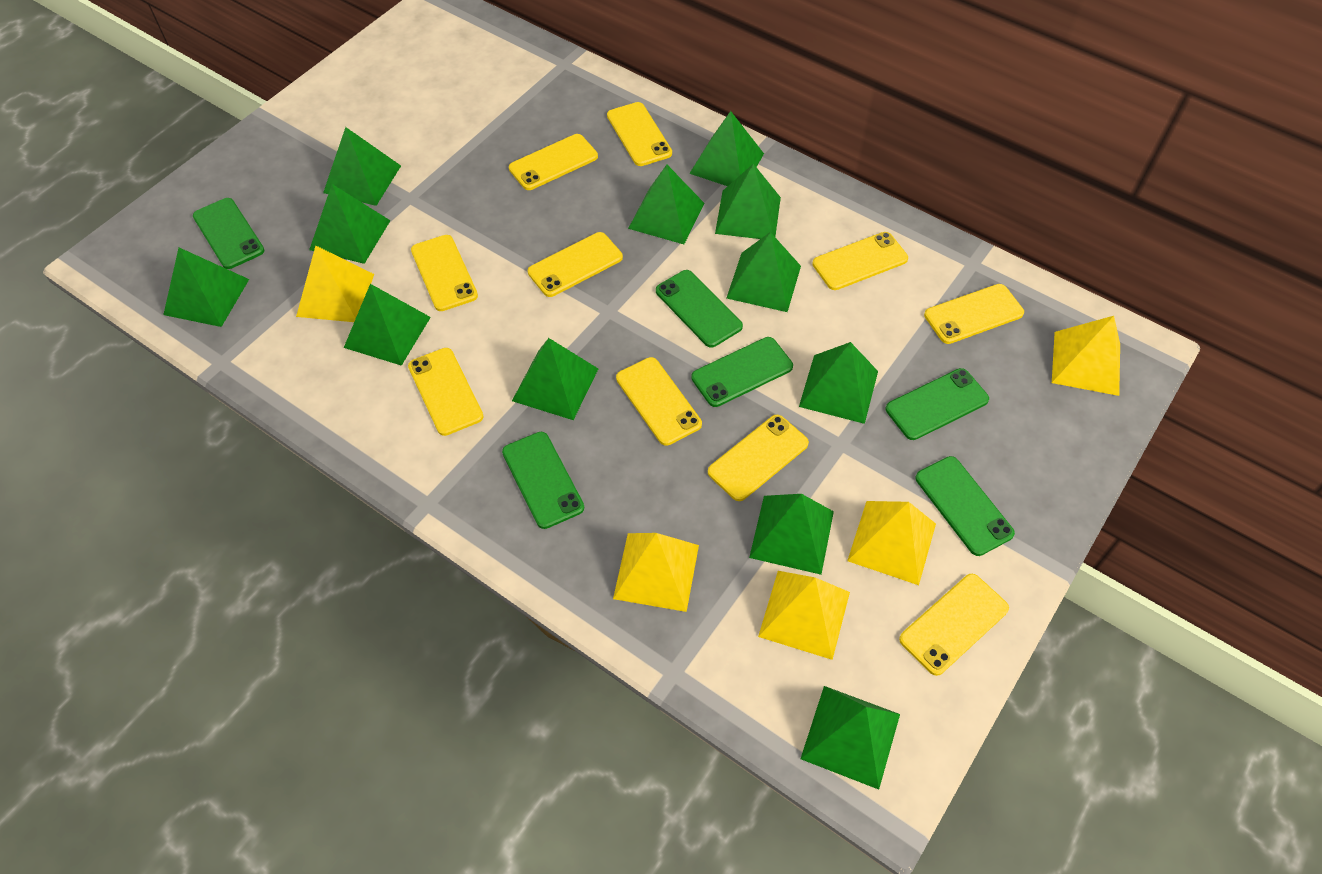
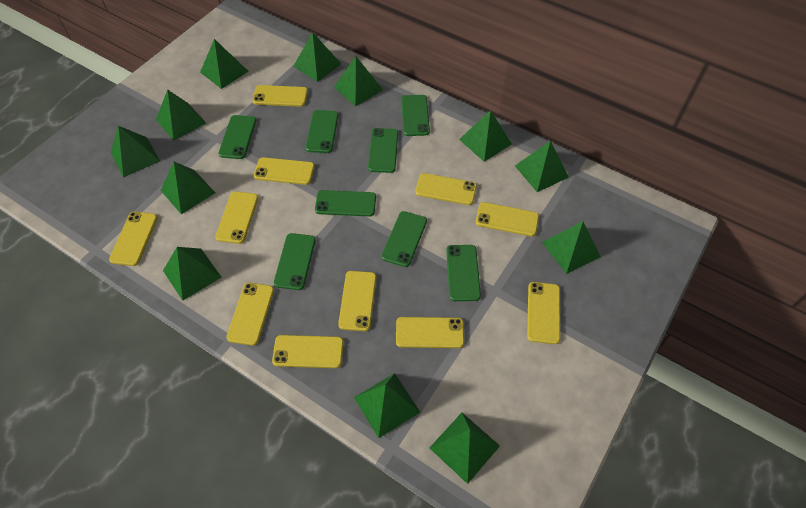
green phone: 6 -> 8
yellow phone: 10 -> 11
yellow pyramid: 5 -> 0

